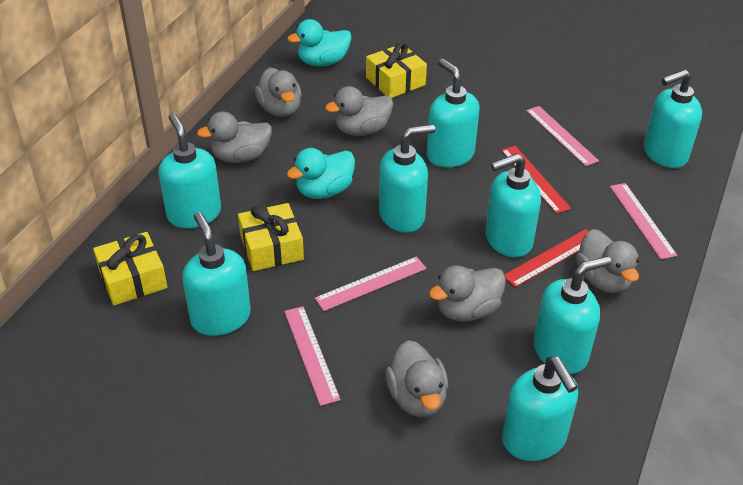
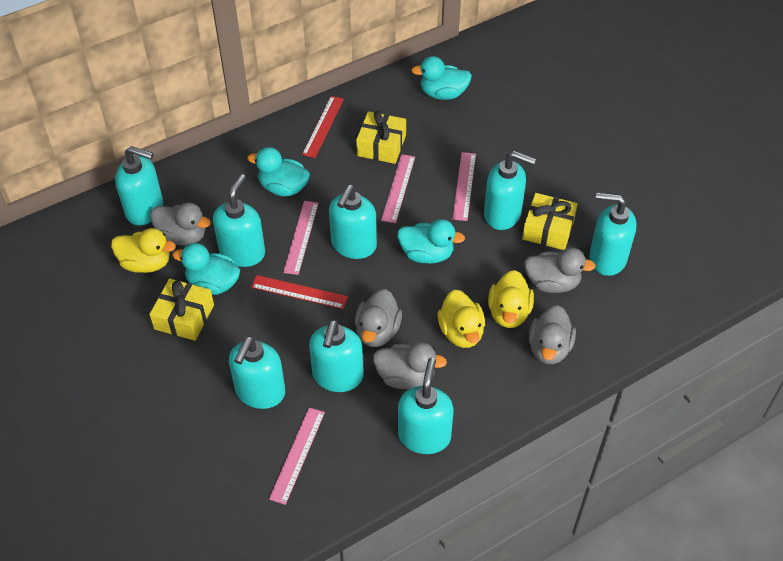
grey duck: 6 -> 5
turquoise duck: 2 -> 4
yellow duck: 0 -> 3

